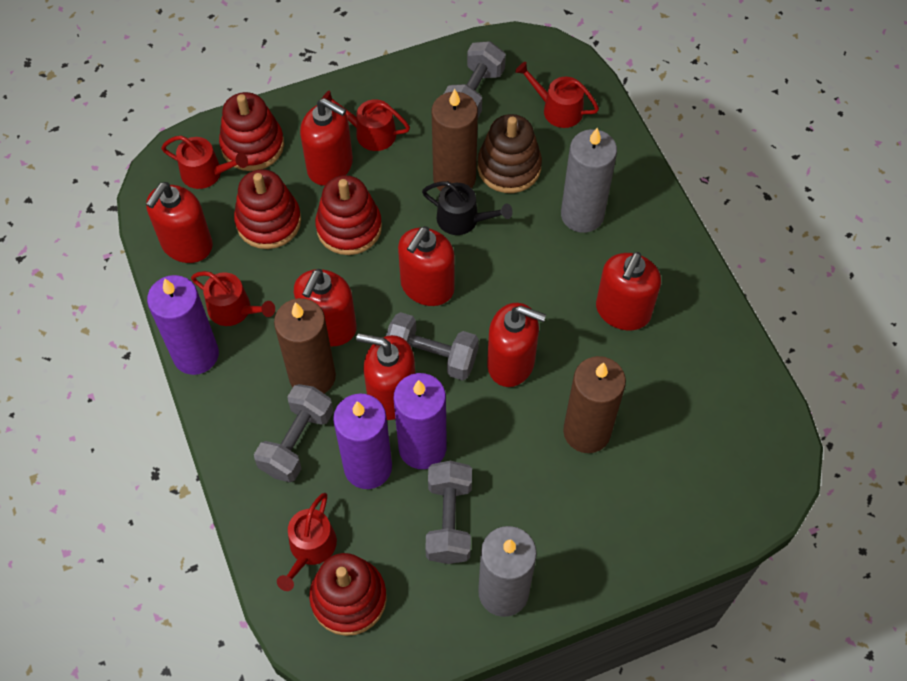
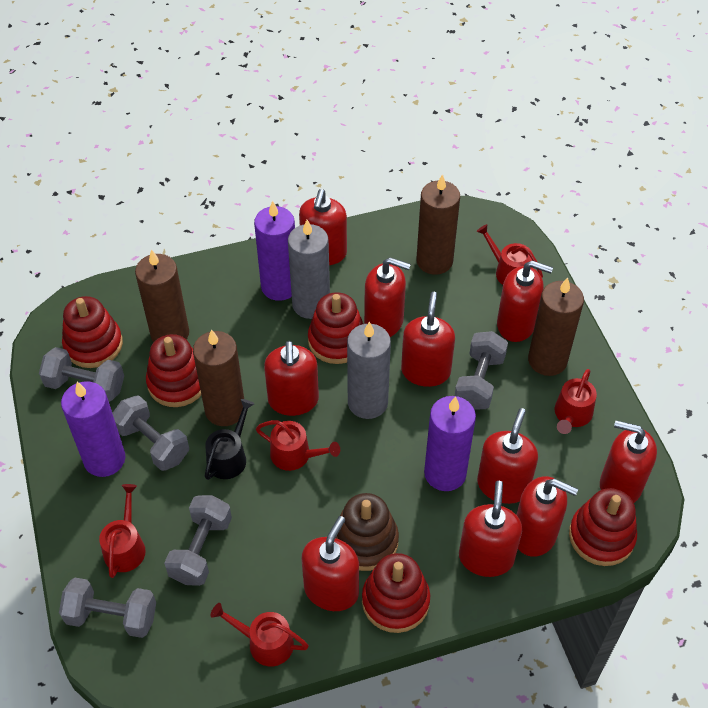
brown candle: 3 -> 4
grey dumbbell: 4 -> 5
red soap dispenser: 7 -> 10
red stacking toy: 4 -> 5

